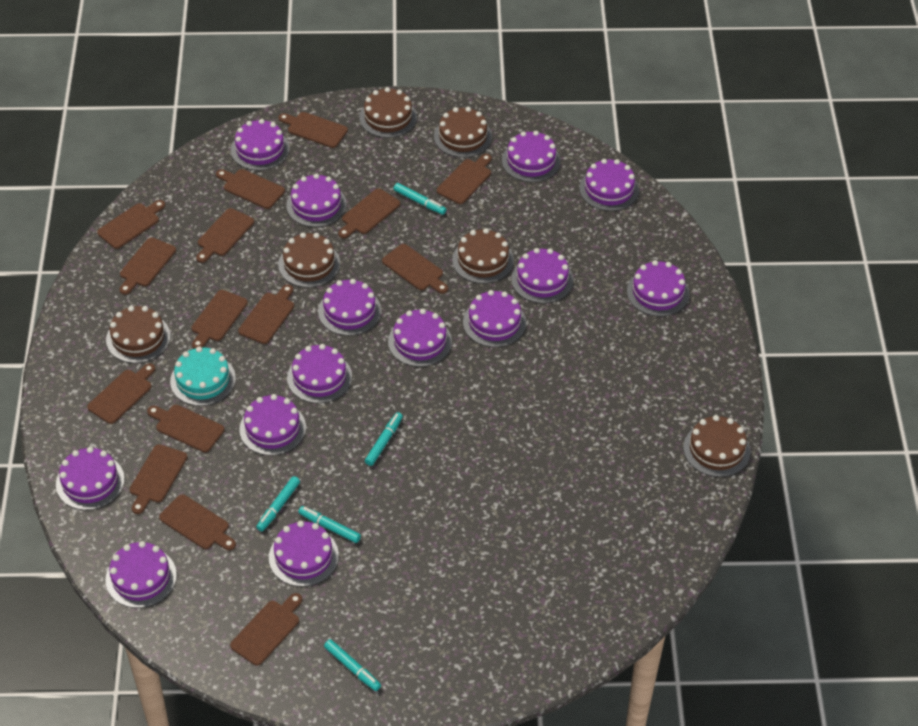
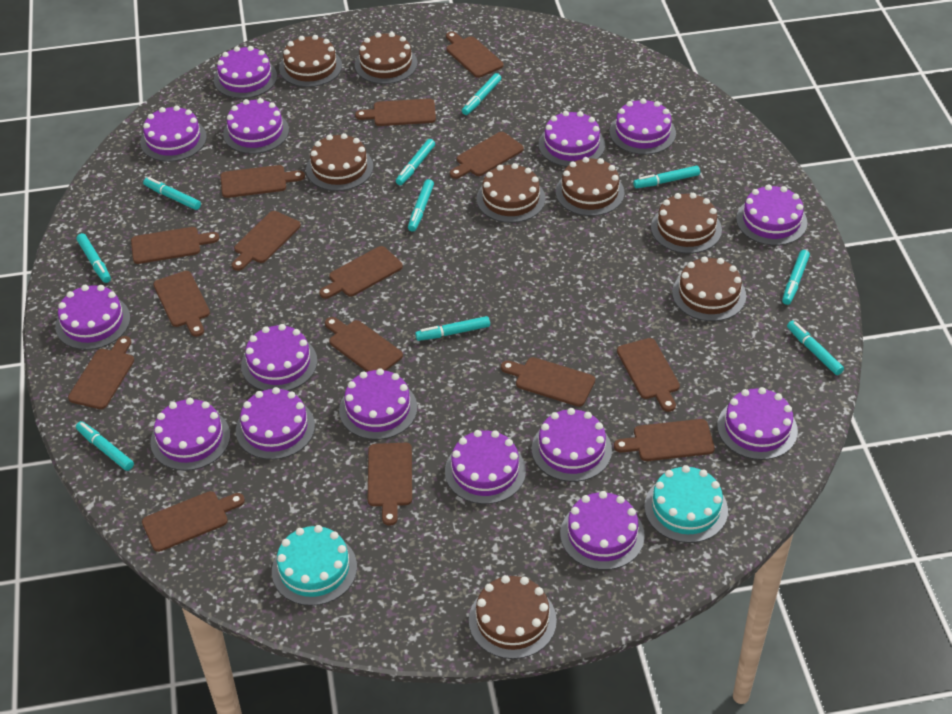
brown cake: 6 -> 8
purple cake: 14 -> 15
turquoise cake: 1 -> 2
turquoise marker: 5 -> 10

